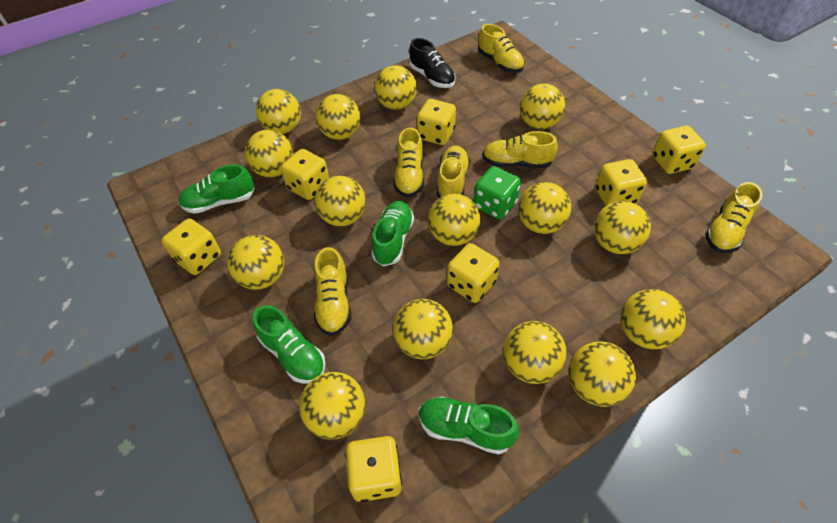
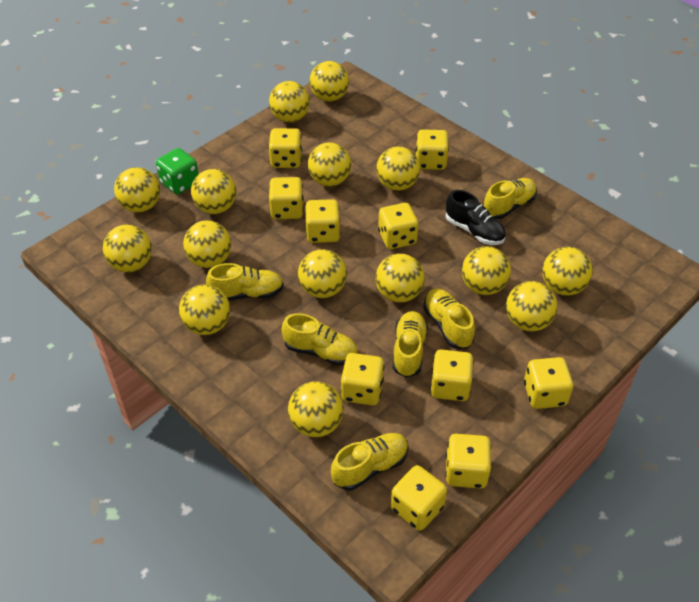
green shoe: 4 -> 0
yellow dice: 7 -> 10

